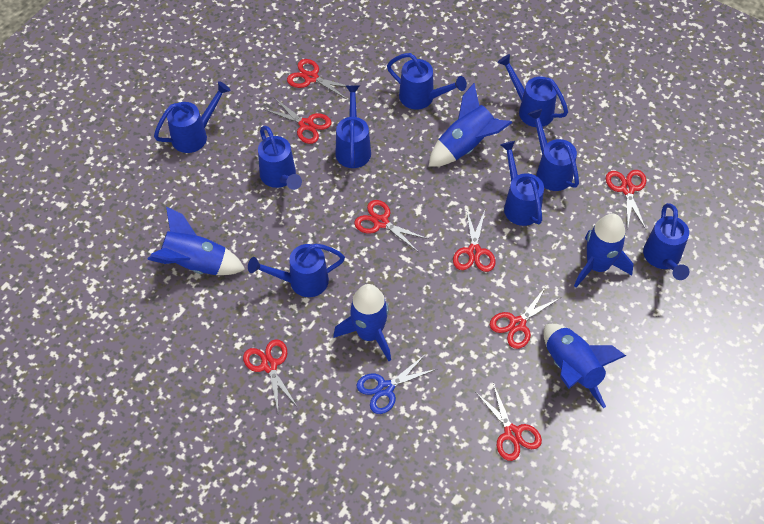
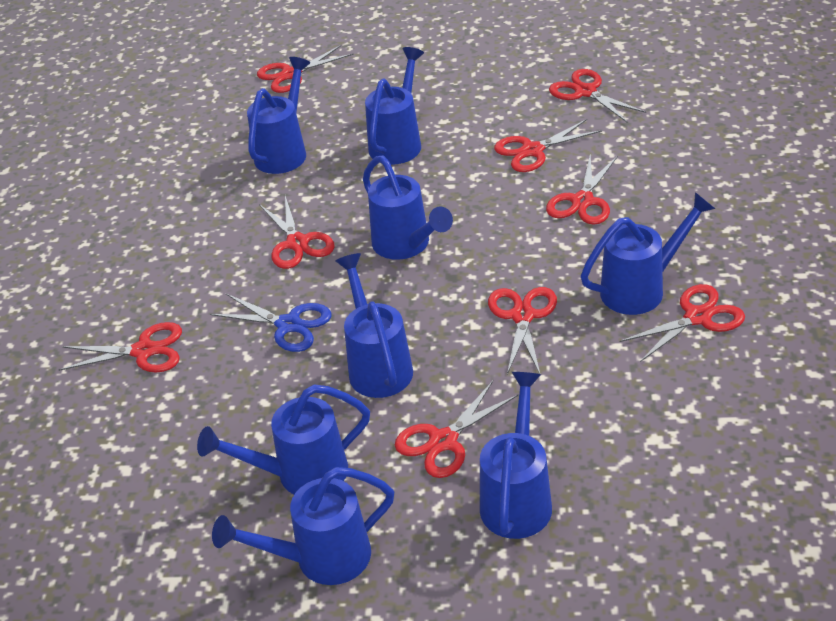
blue rocket: 5 -> 0
blue watering can: 9 -> 8
red scissors: 8 -> 9

